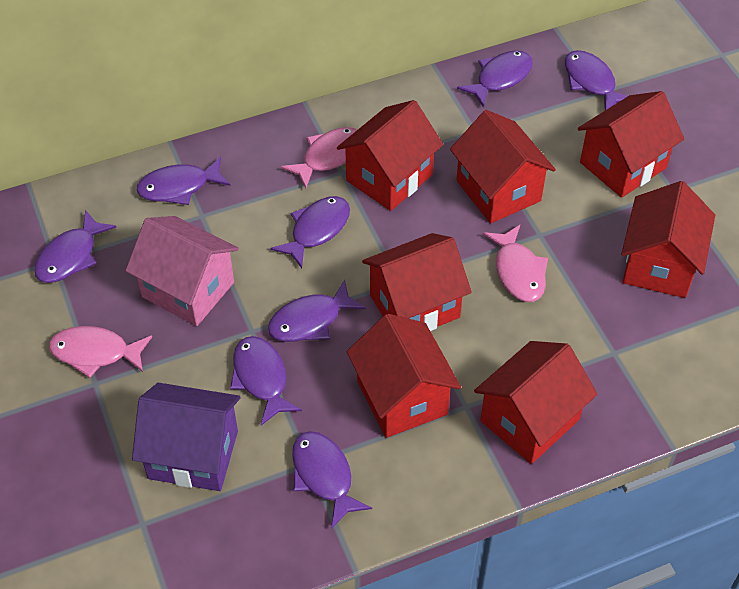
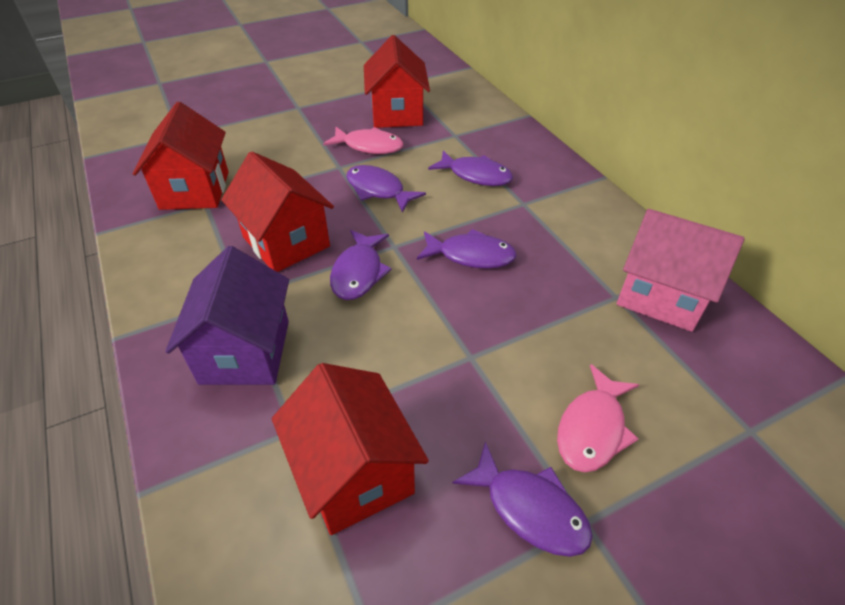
pink fish: 3 -> 2
purple fish: 8 -> 5
red house: 7 -> 4

